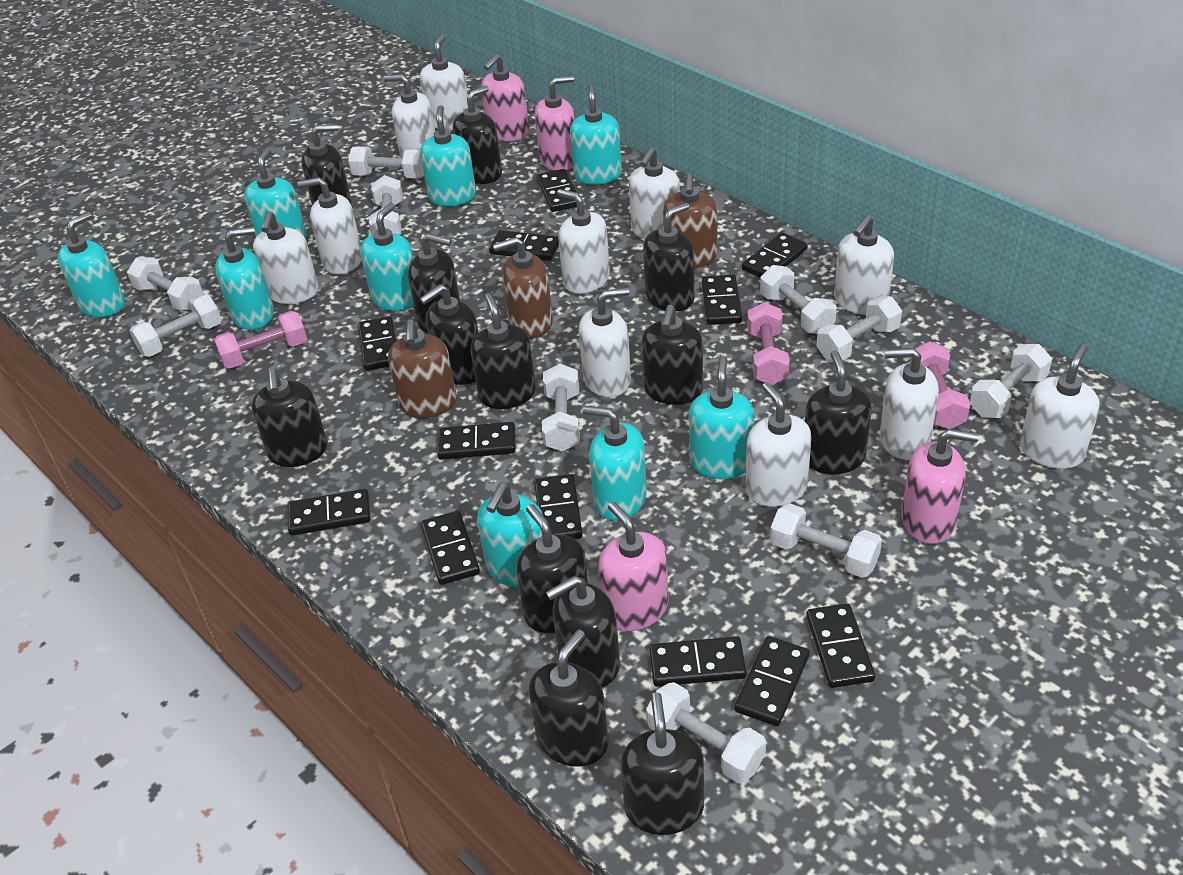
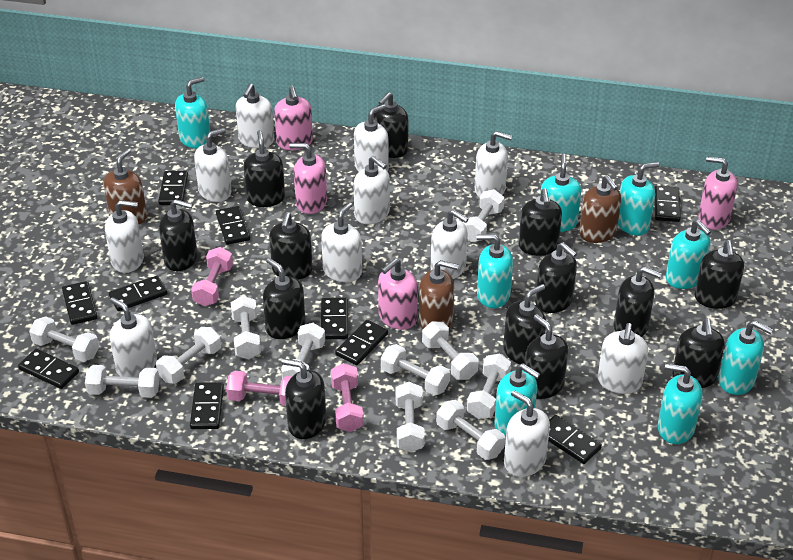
black domino: 12 -> 10
turquoise soap dispenser: 9 -> 8
white dumbbell: 10 -> 11

